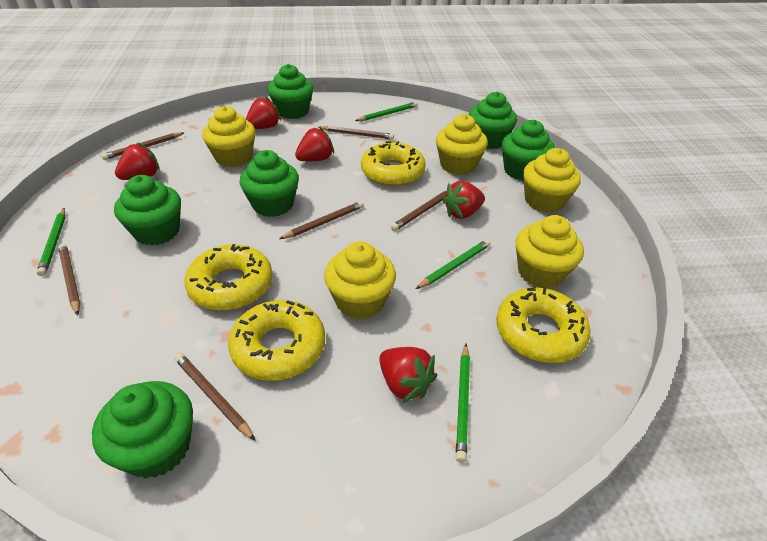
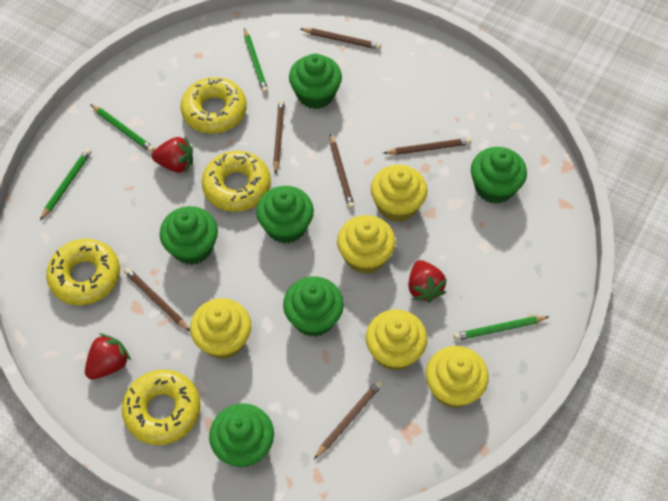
red strawberry: 5 -> 3

